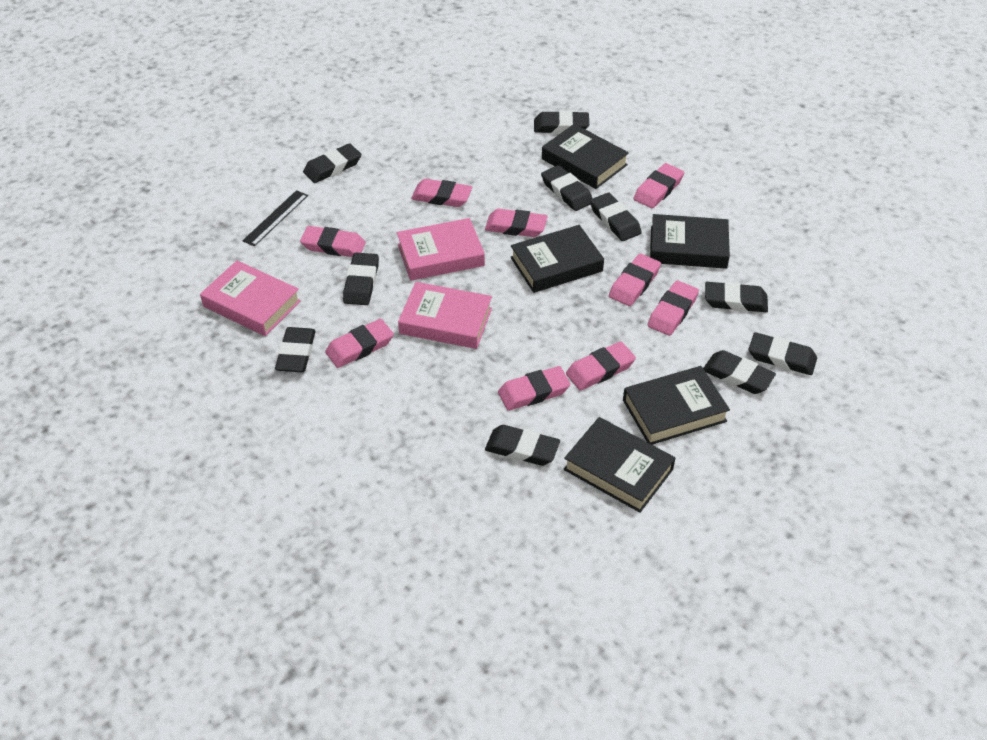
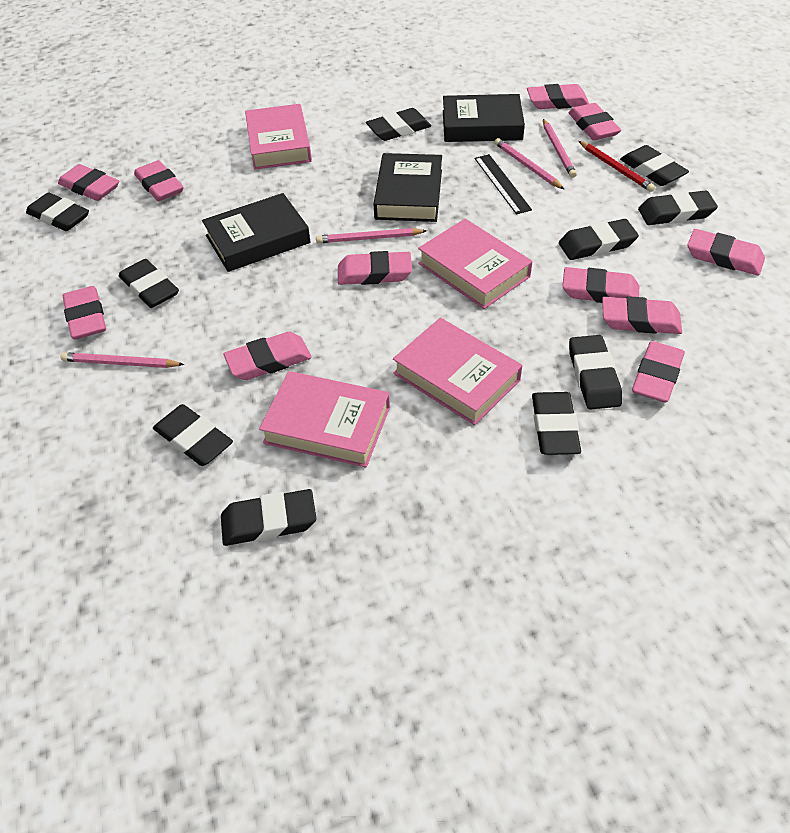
black book: 5 -> 3
pink book: 3 -> 4
pink eraser: 9 -> 11
pink pencil: 0 -> 4
red pencil: 0 -> 1

